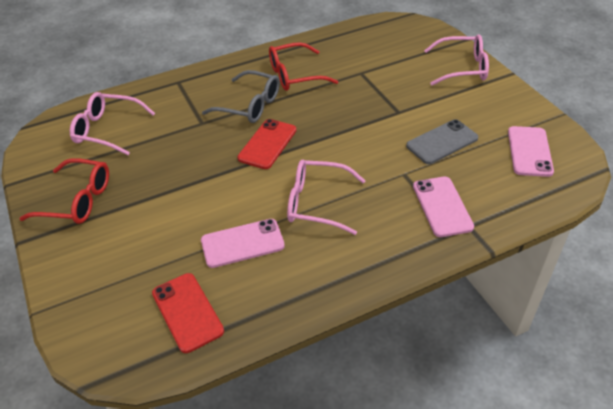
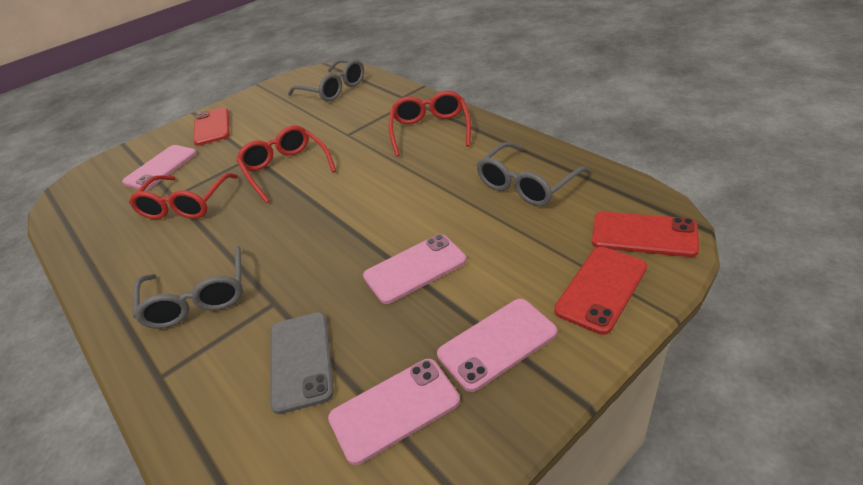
grey glasses: 1 -> 3
pink glasses: 3 -> 0
pink phone: 3 -> 4
red glasses: 2 -> 3
red phone: 2 -> 3

